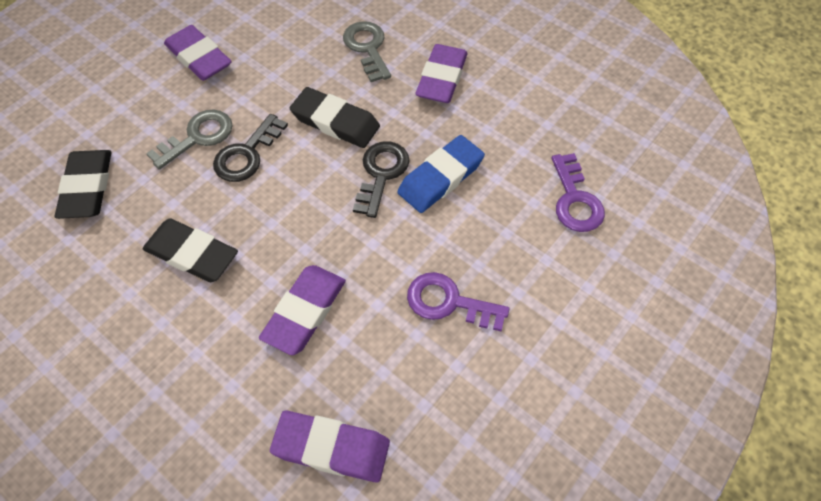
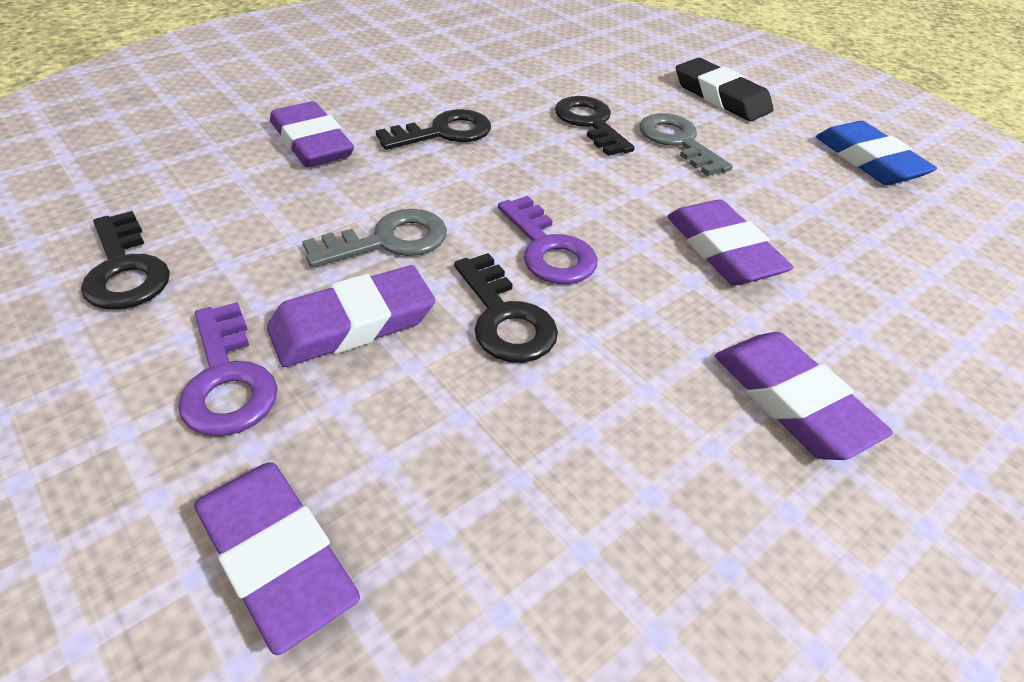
black eraser: 3 -> 1
black key: 2 -> 4
purple eraser: 4 -> 5

